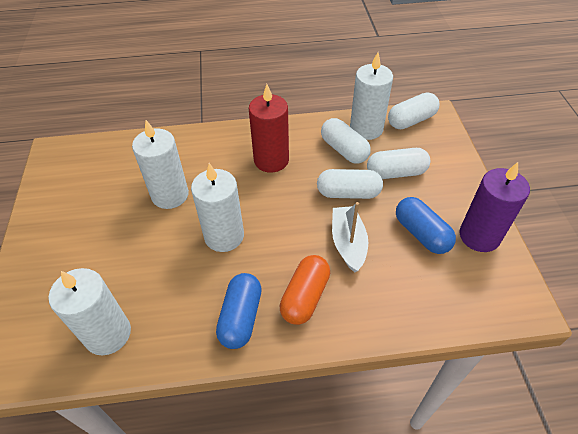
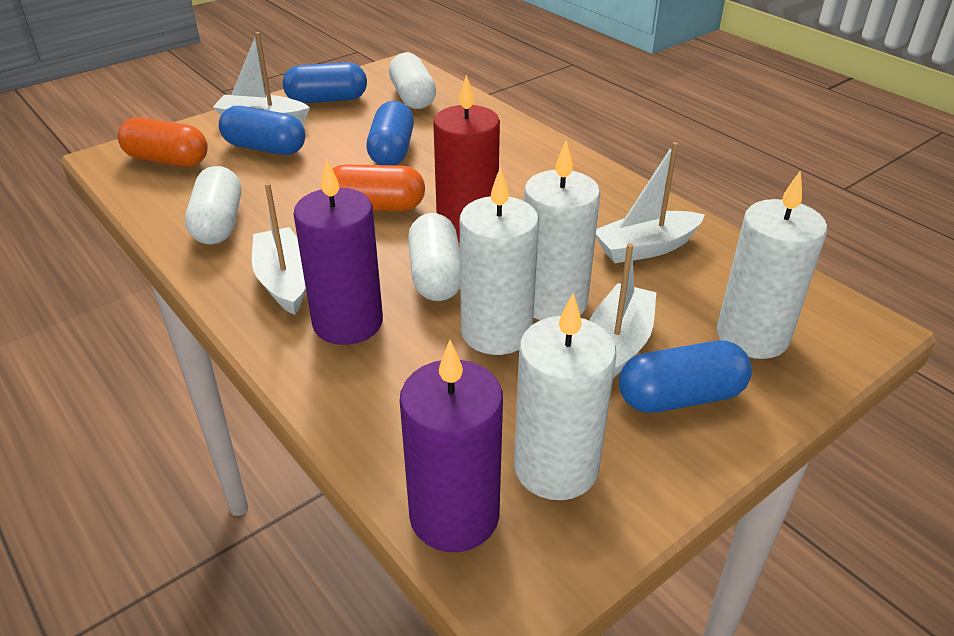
blue capsule: 2 -> 4
orange capsule: 1 -> 2
purple candle: 1 -> 2
white boat: 1 -> 4
white capsule: 4 -> 3

